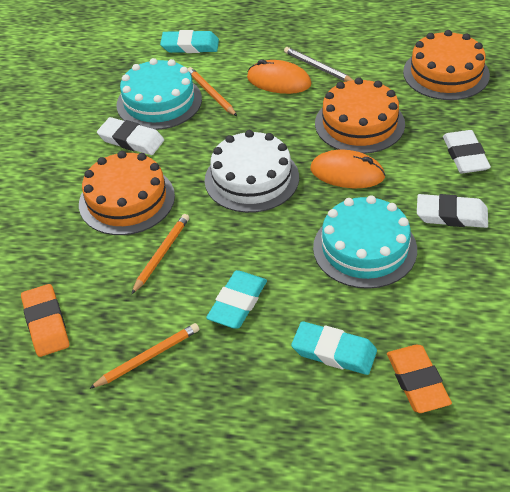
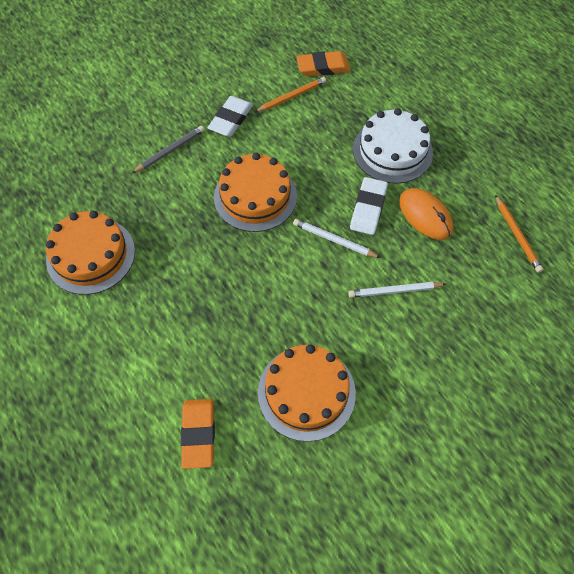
orange mouse: 2 -> 1
orange pencil: 3 -> 2
turquoise cake: 2 -> 0
turquoise eraser: 3 -> 0
white eraser: 3 -> 2
white pencil: 0 -> 2

